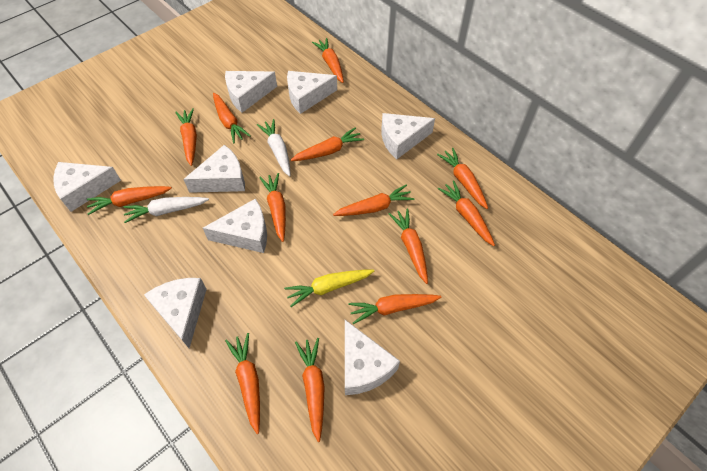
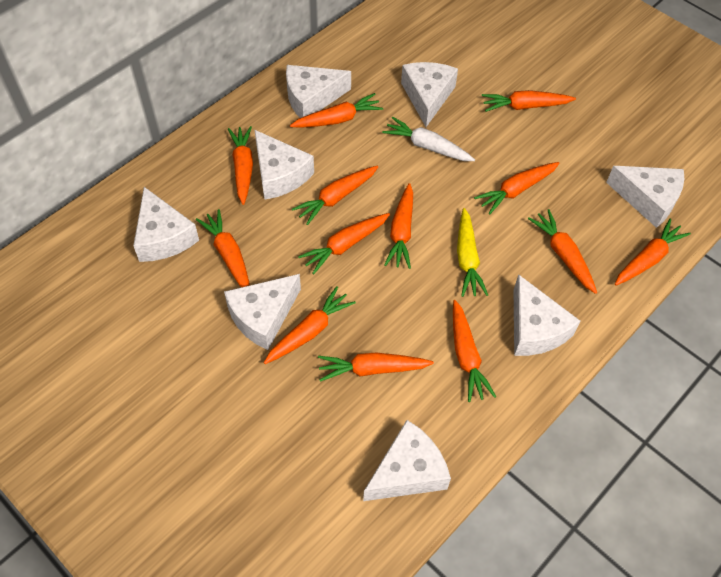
white carrot: 2 -> 1

